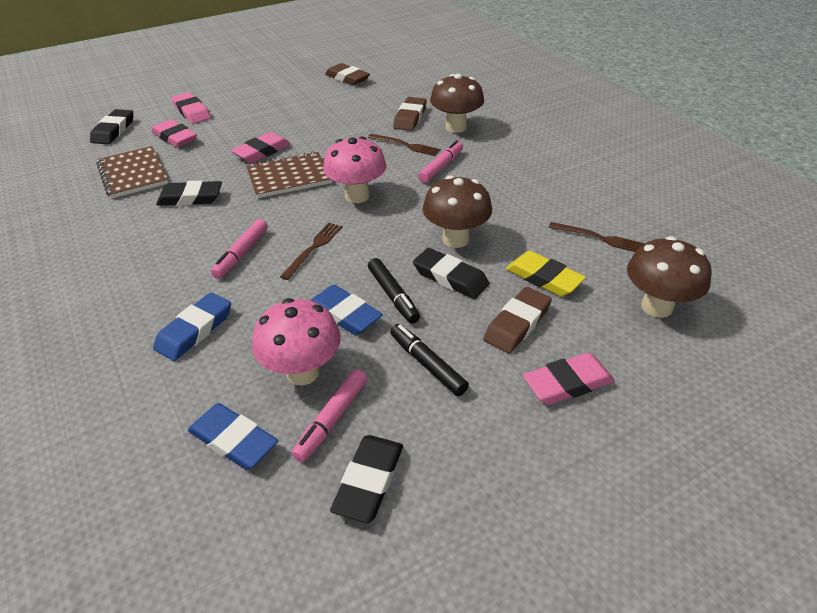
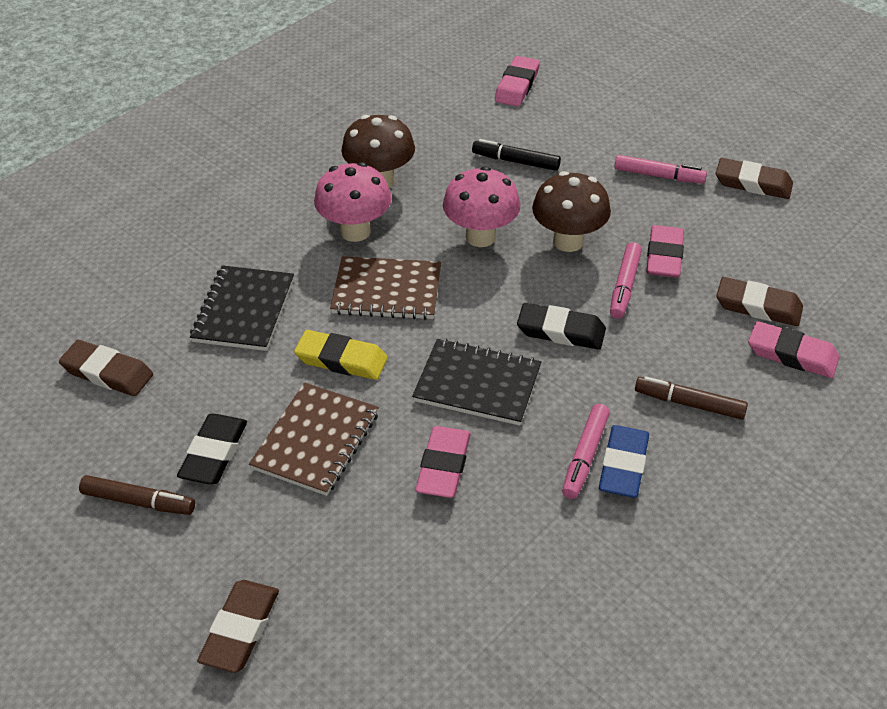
black eraser: 4 -> 2
black marker: 2 -> 1
black notebook: 0 -> 2
blue eraser: 3 -> 1
brown eraser: 3 -> 4
brown fork: 3 -> 0
brown marker: 0 -> 2
brown mushroom: 3 -> 2

